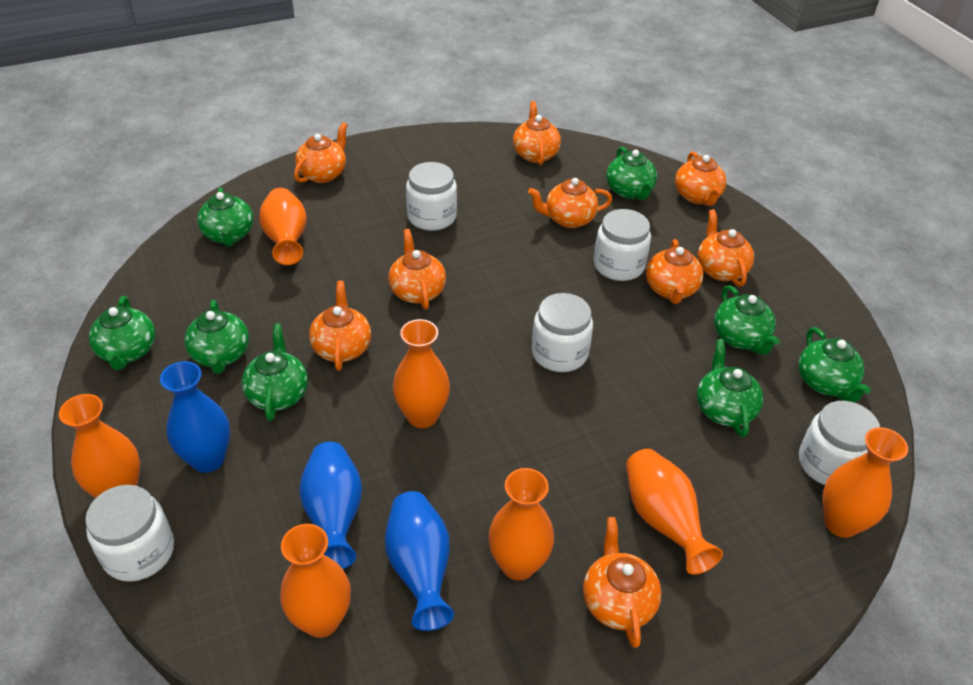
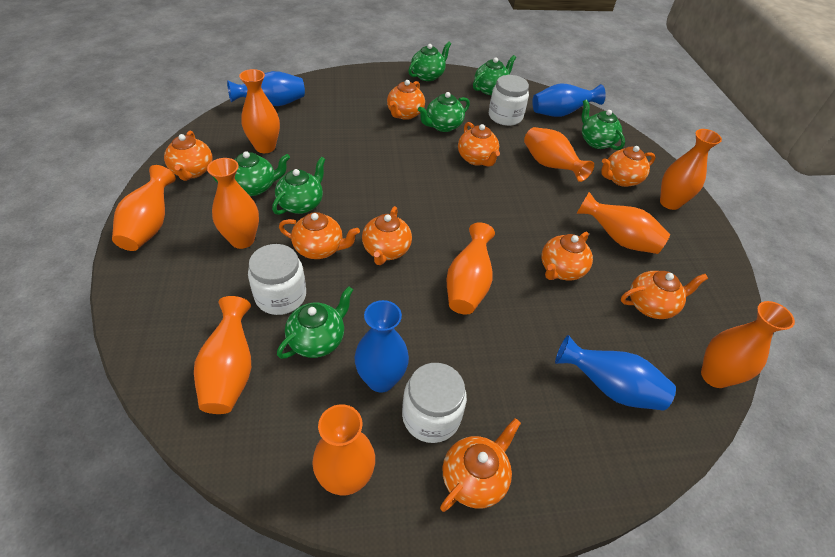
blue vase: 3 -> 4
green teapot: 8 -> 7
orange vase: 7 -> 10
white jar: 5 -> 3

